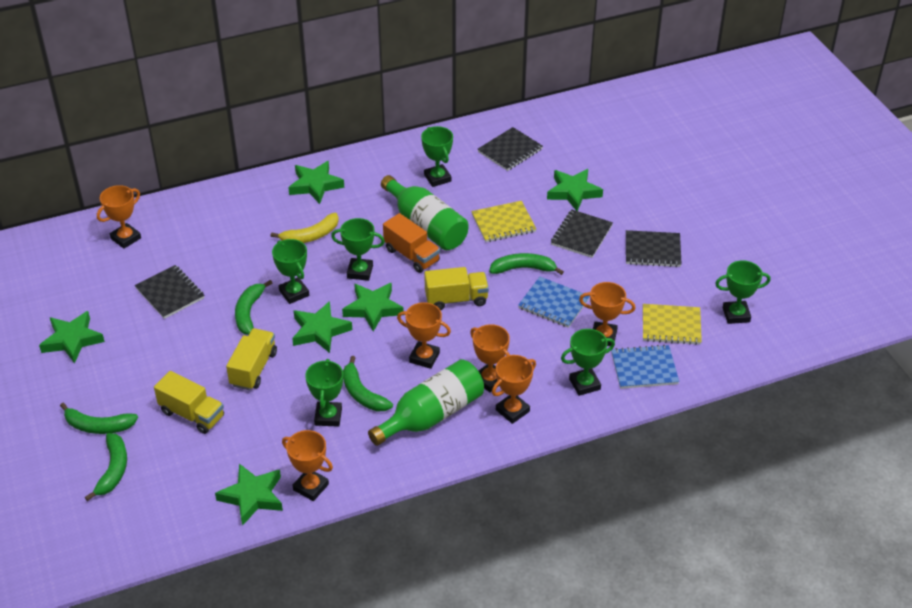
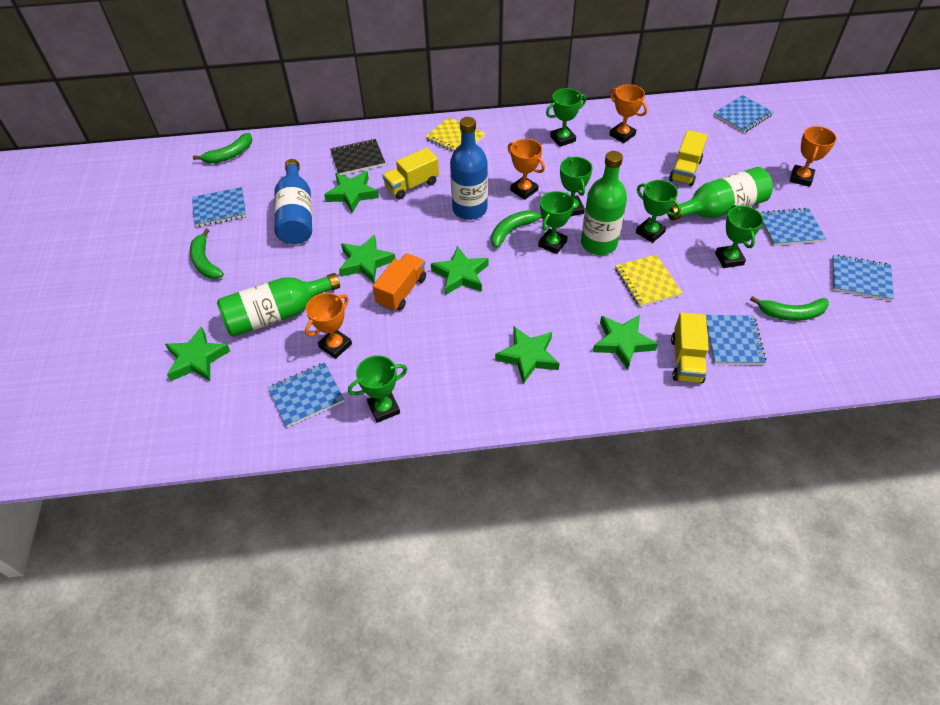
black notebook: 4 -> 1
blue bottle: 0 -> 2
blue notebook: 2 -> 6
green banana: 5 -> 4
green bottle: 2 -> 3
orange trophy: 6 -> 4
yellow banana: 1 -> 0

